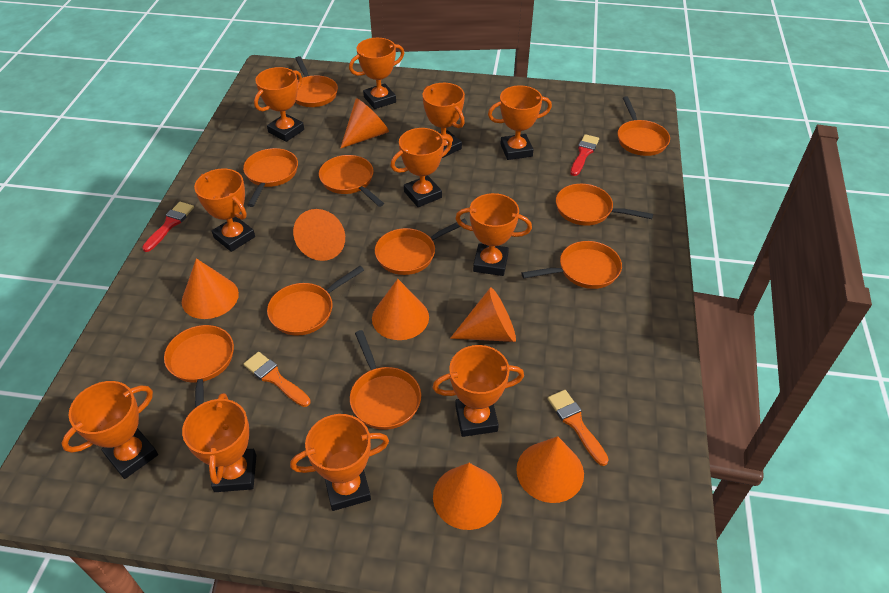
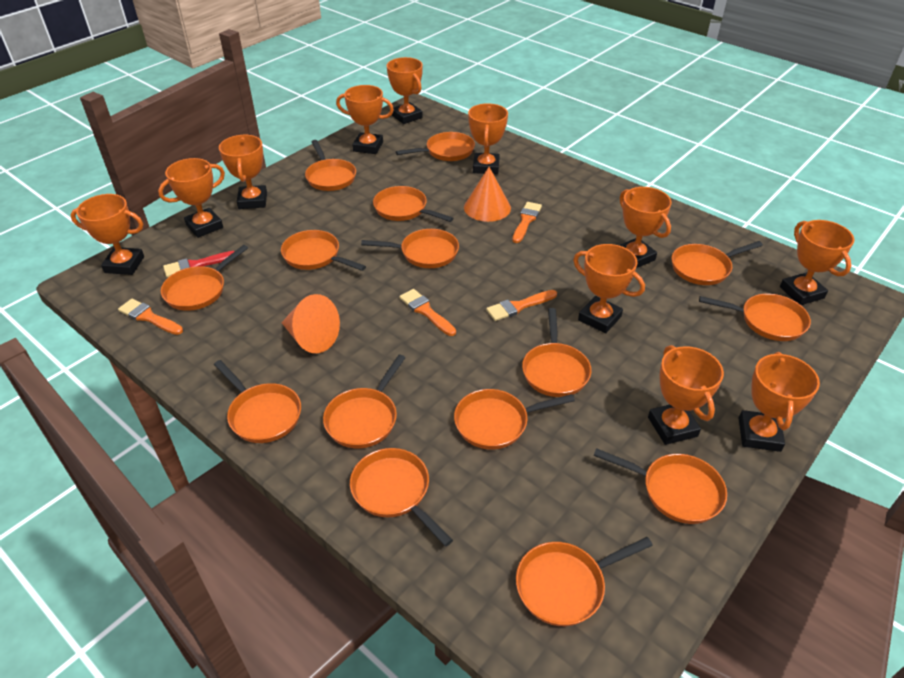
orange brush: 2 -> 4
orange cone: 7 -> 2
orange pan: 10 -> 15
red brush: 2 -> 1

